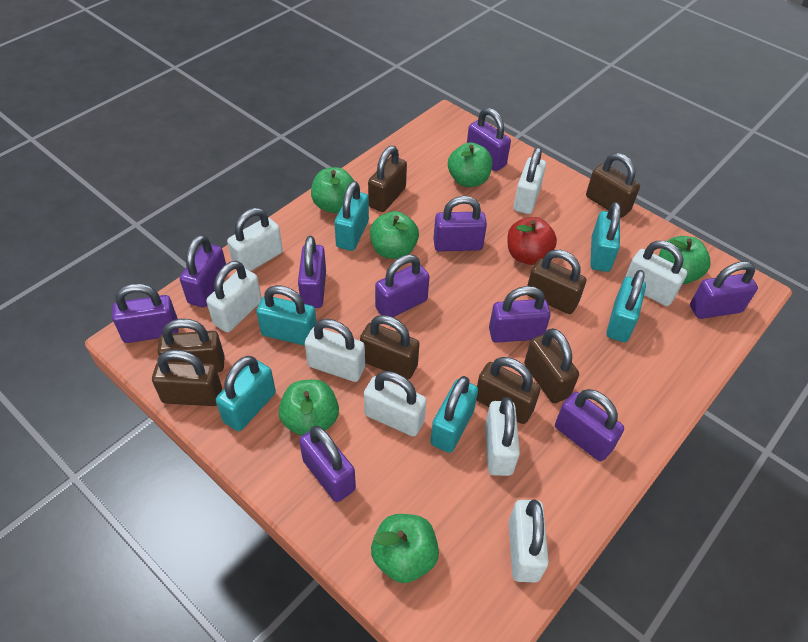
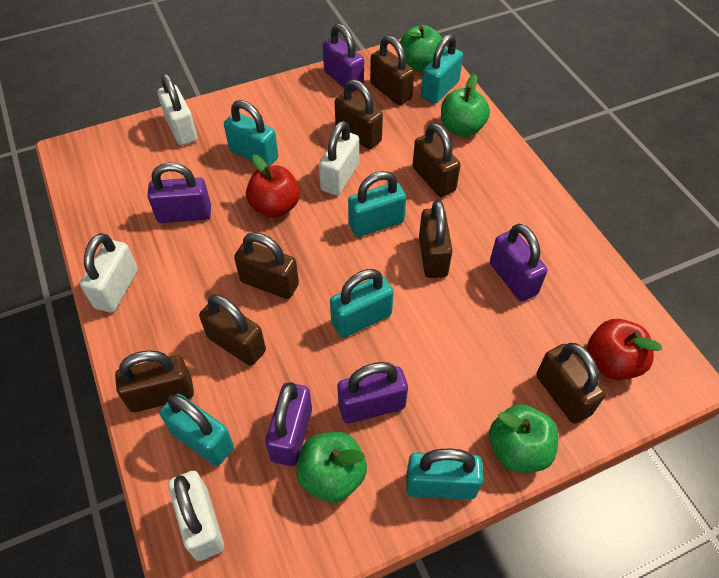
green apple: 6 -> 4
purple padlock: 10 -> 5
red apple: 1 -> 2
white padlock: 8 -> 4

